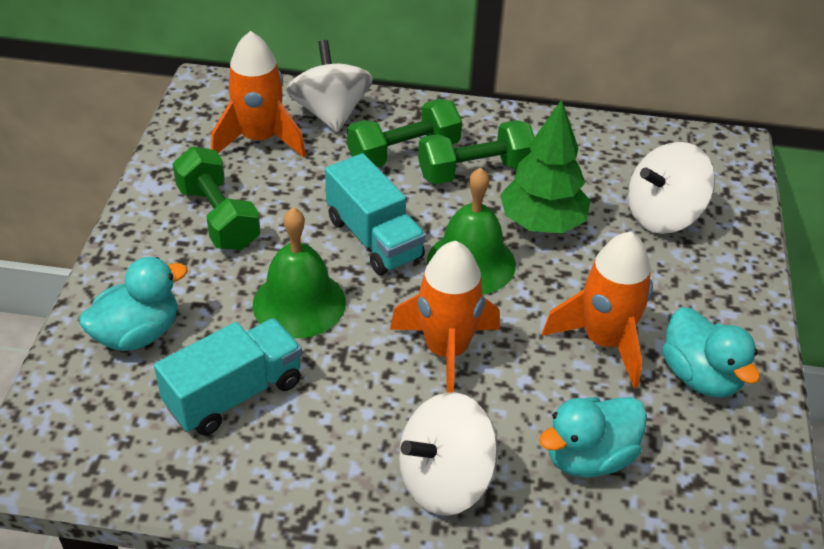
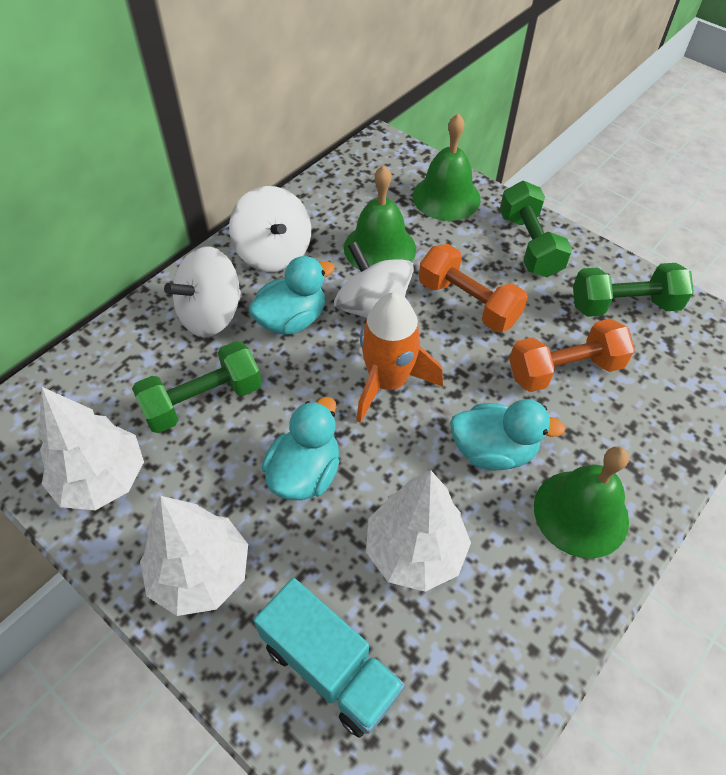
green bell: 2 -> 3
green tree: 1 -> 0
orange dumbbell: 0 -> 2
orange rocket: 3 -> 1
turquoise truck: 2 -> 1
white tree: 0 -> 3

